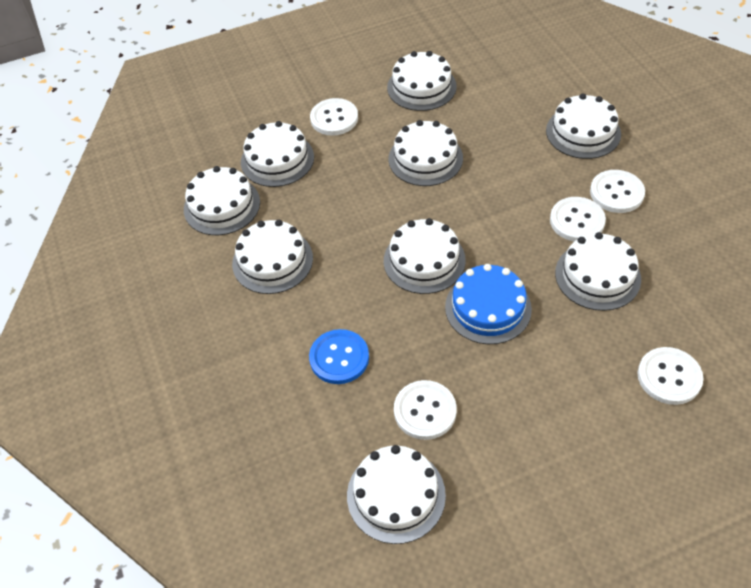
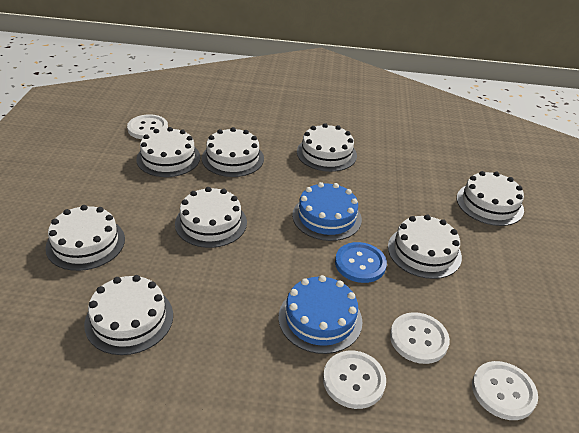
blue cake: 1 -> 2
white button: 5 -> 4
white cake: 9 -> 8

